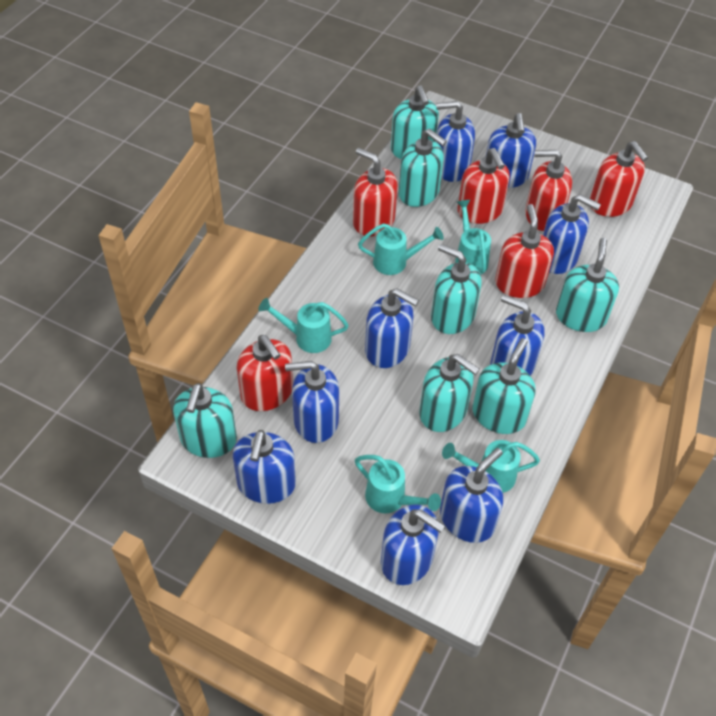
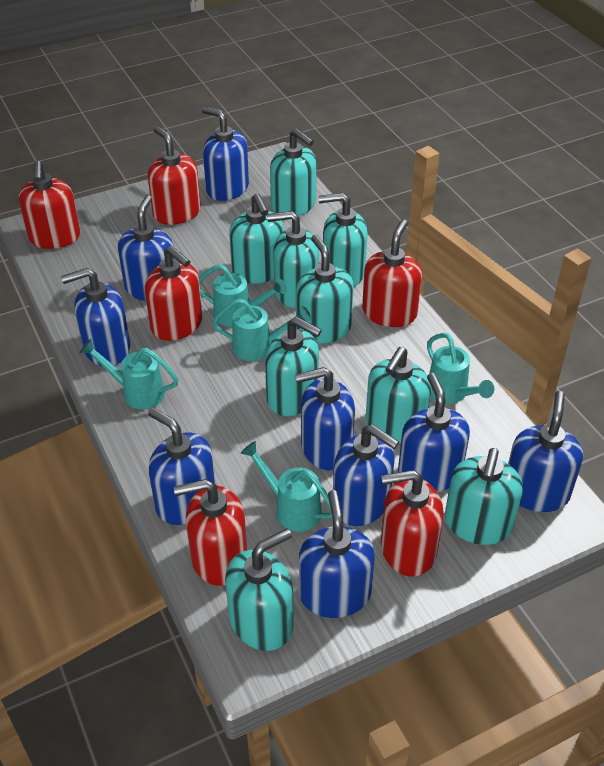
turquoise soap dispenser: 7 -> 9

